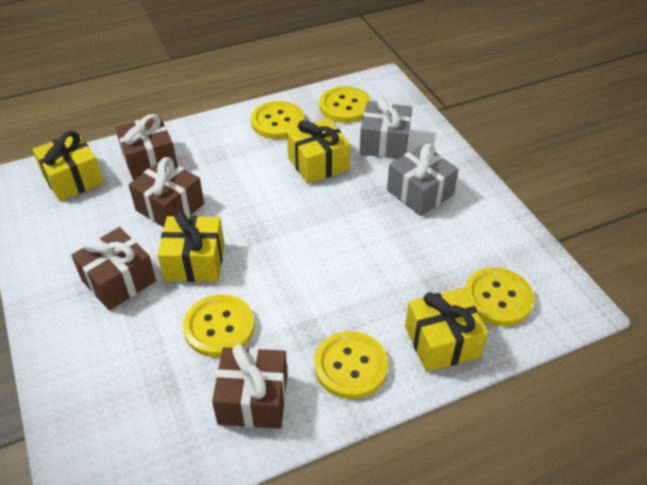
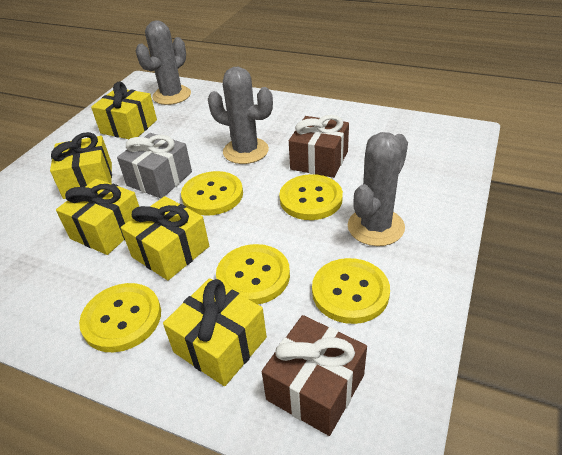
brown gift: 4 -> 2
grey cactus: 0 -> 3
grey gift: 2 -> 1
yellow gift: 4 -> 5

